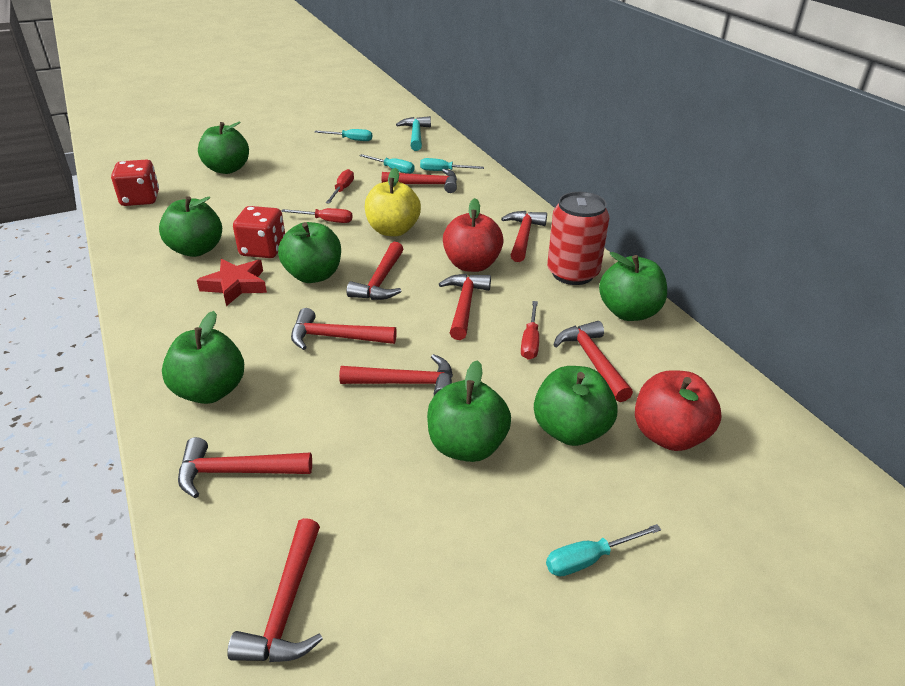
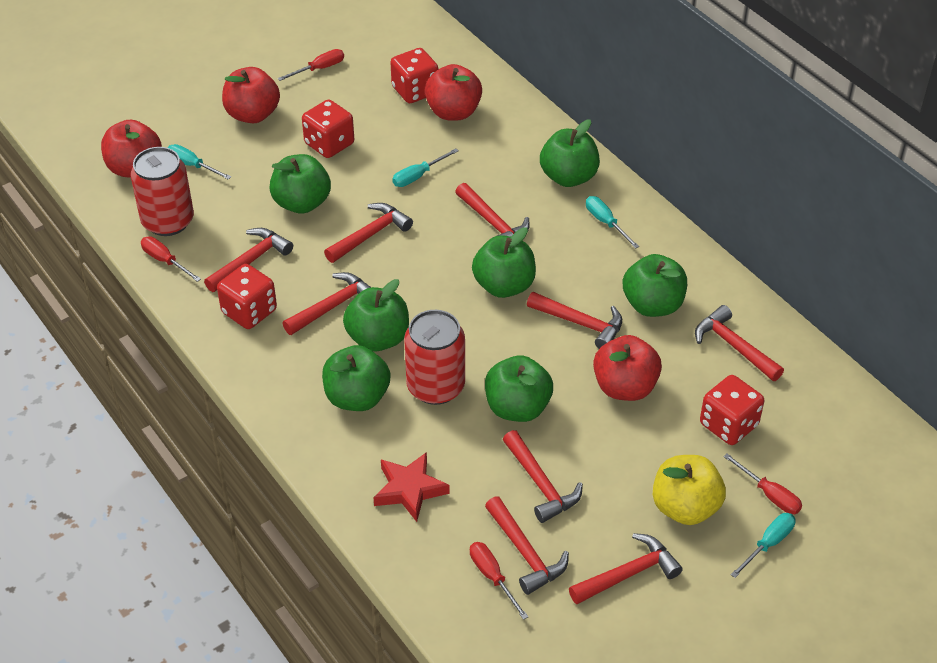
red apple: 2 -> 4
red can: 1 -> 2
red dice: 2 -> 4
red screwdriver: 3 -> 4
turquoise hammer: 1 -> 0

